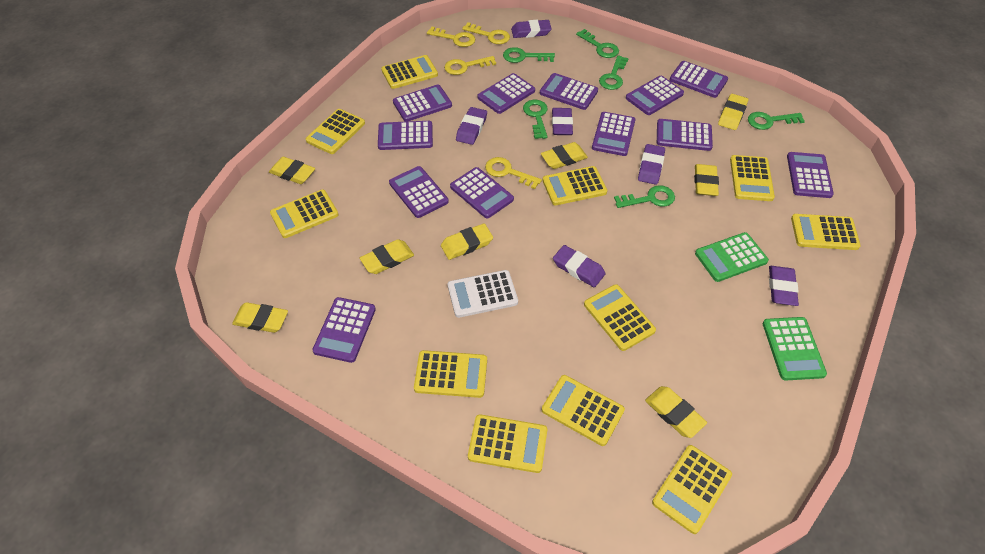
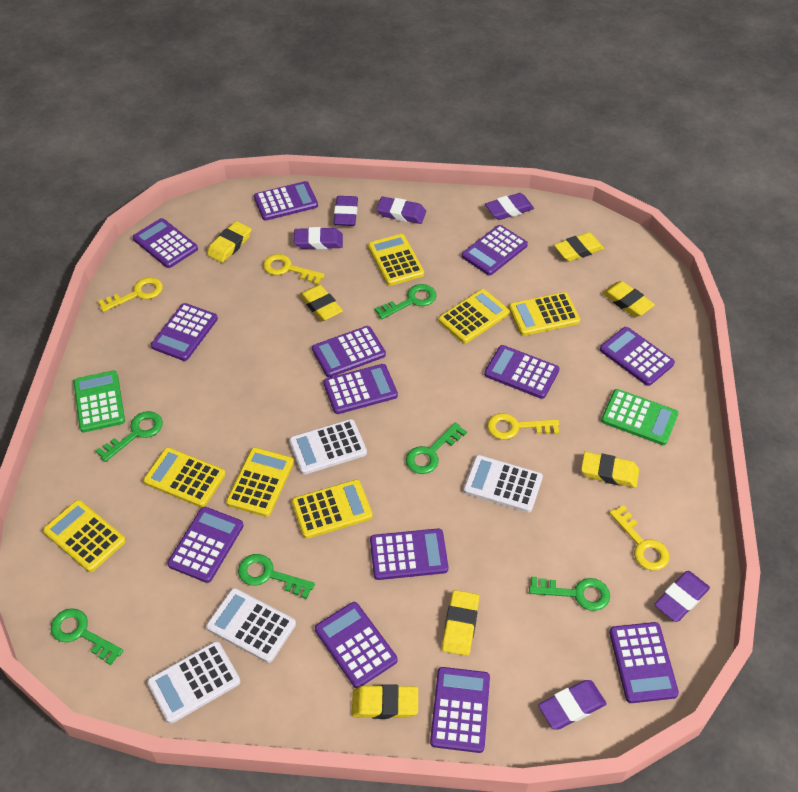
purple calculator: 12 -> 13
white calculator: 1 -> 4
yellow calculator: 11 -> 7
yellow eraser: 8 -> 7

